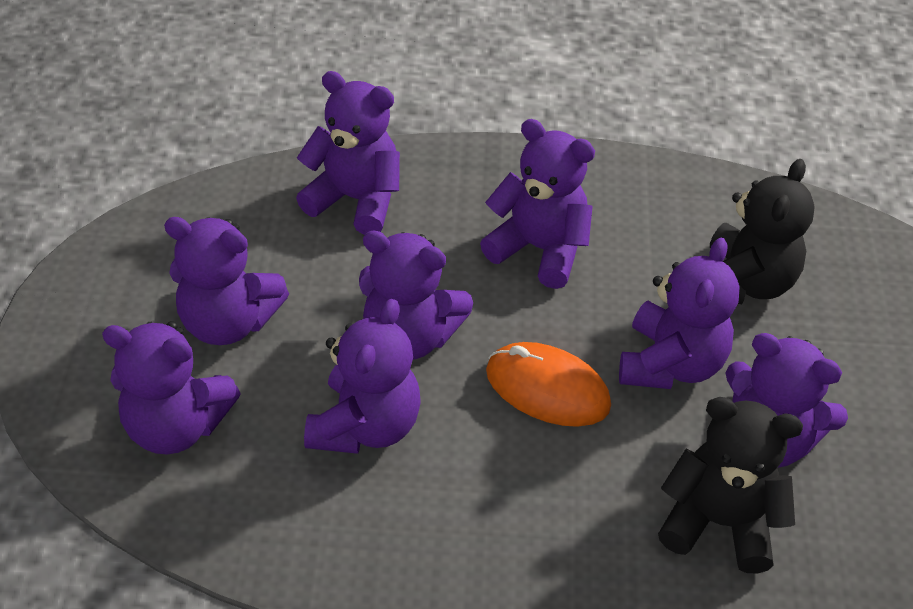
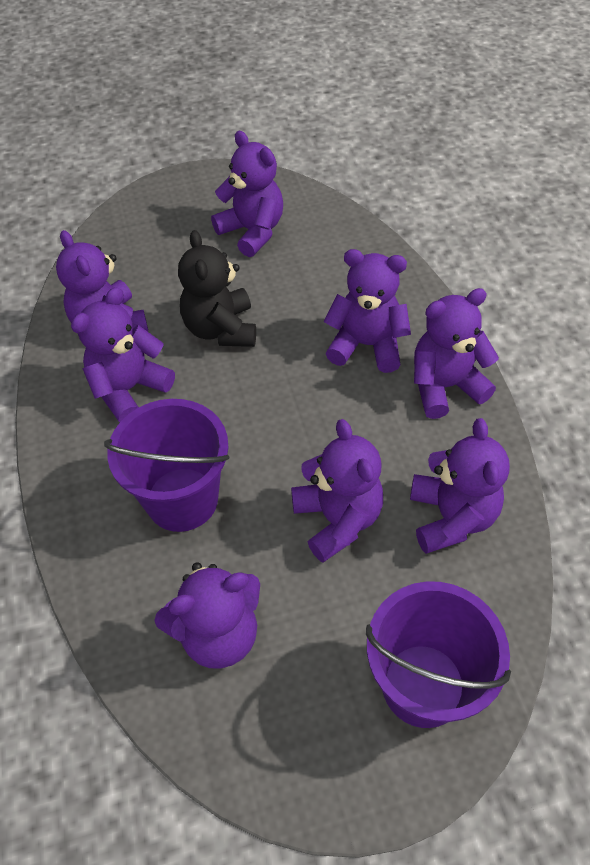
black teddy bear: 2 -> 1
orange mouse: 1 -> 0
purple bucket: 0 -> 2

